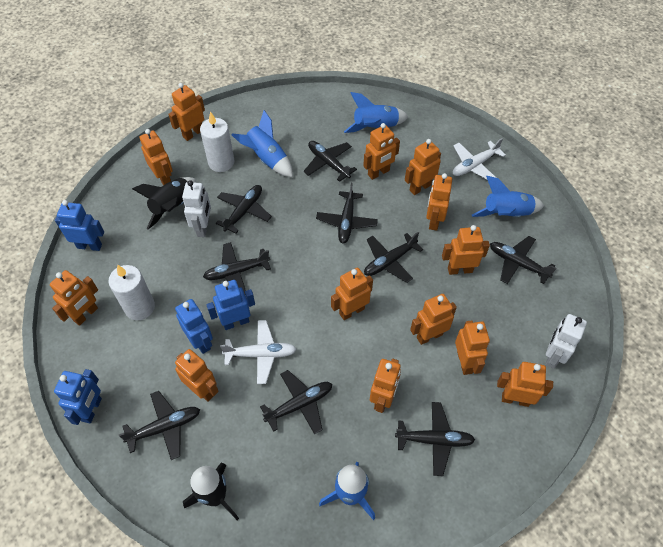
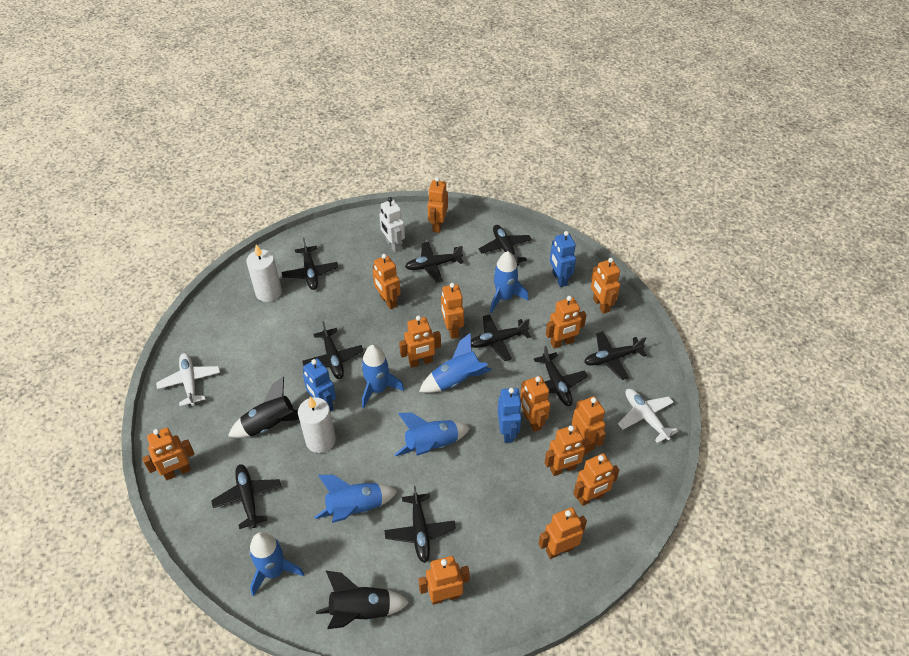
blue robot: 4 -> 3
blue rocket: 4 -> 6
white robot: 2 -> 1

